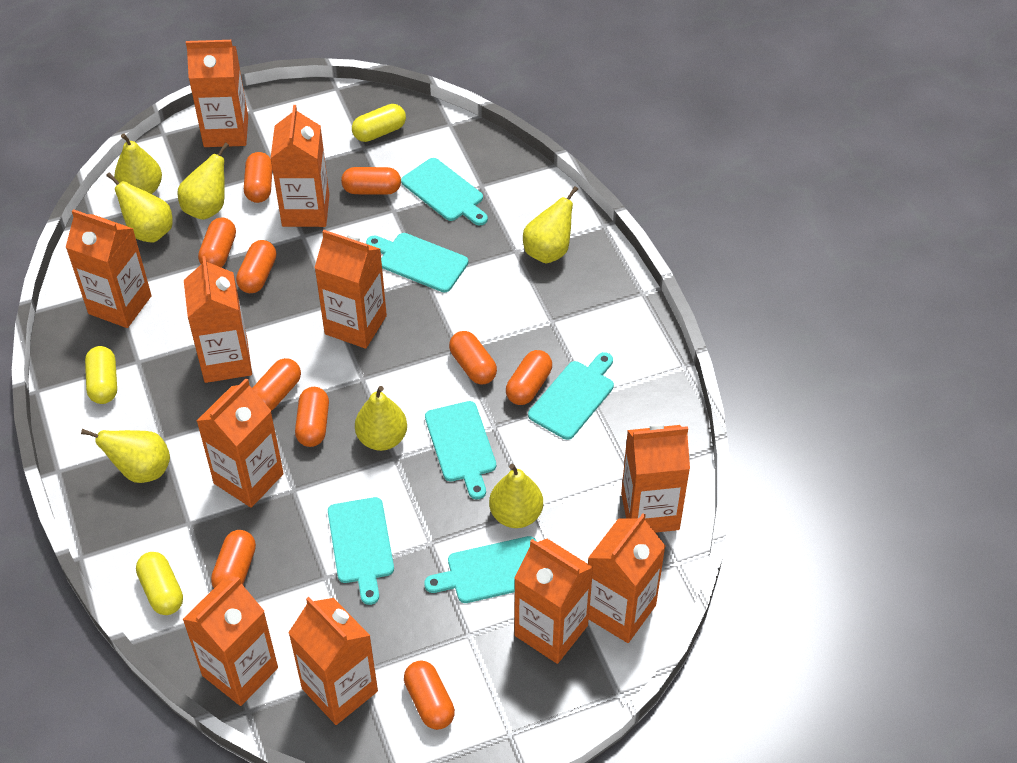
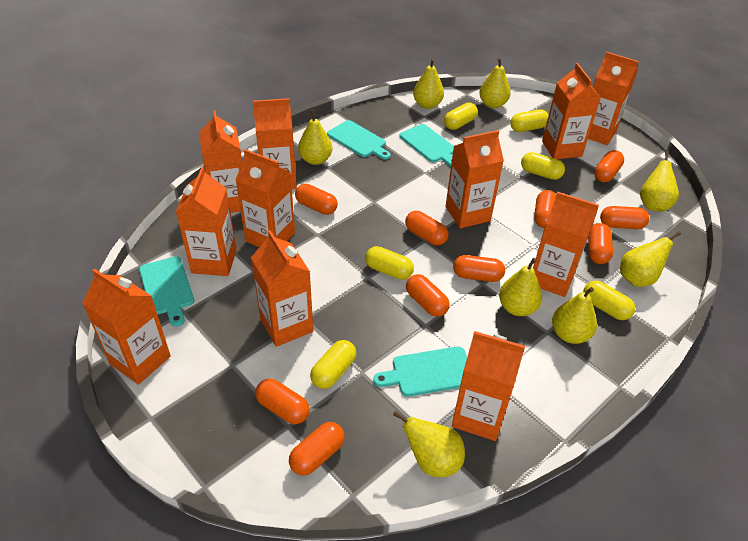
turquoise cutting board: 6 -> 4
yellow capsule: 3 -> 6
yellow pear: 7 -> 8

